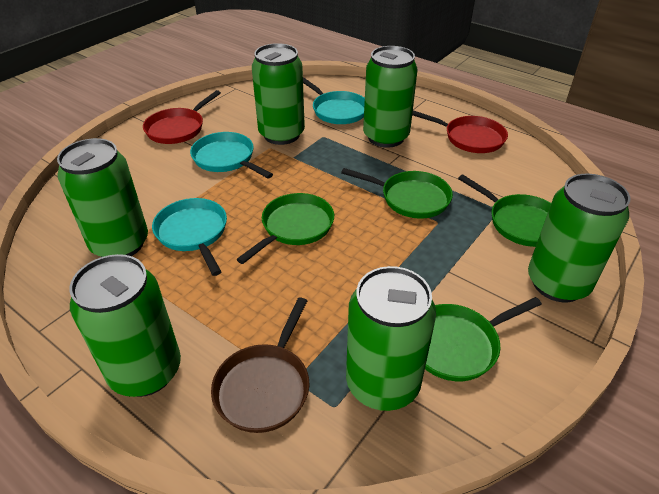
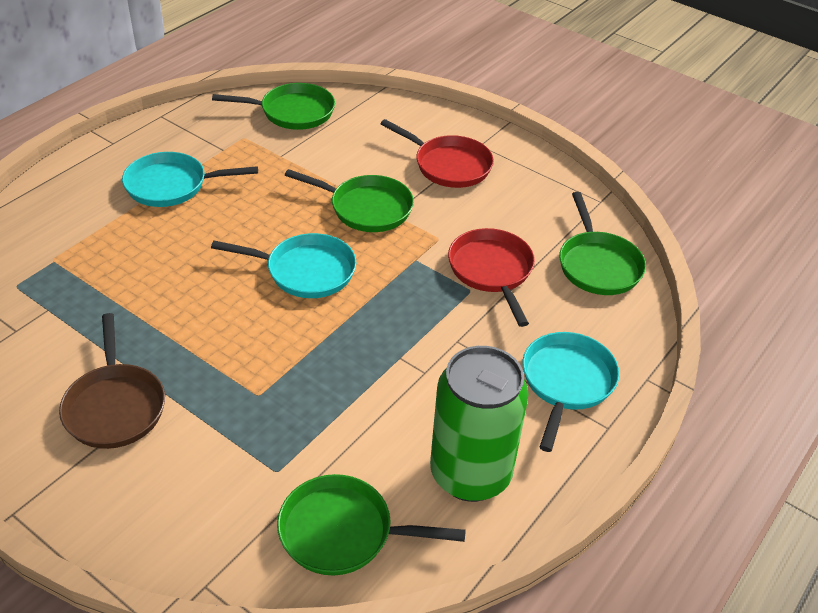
green can: 6 -> 1

